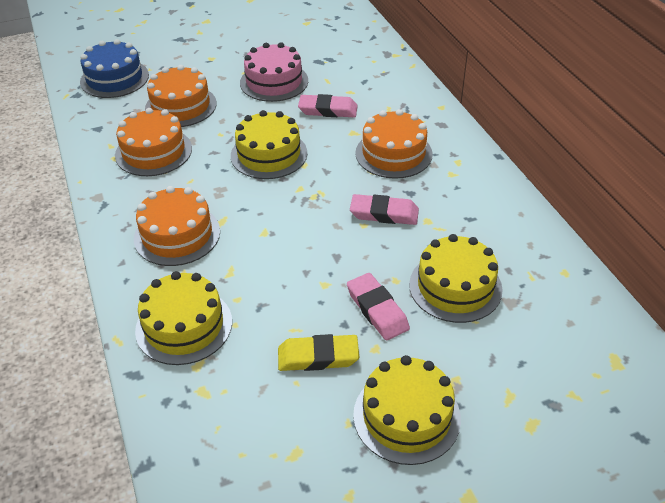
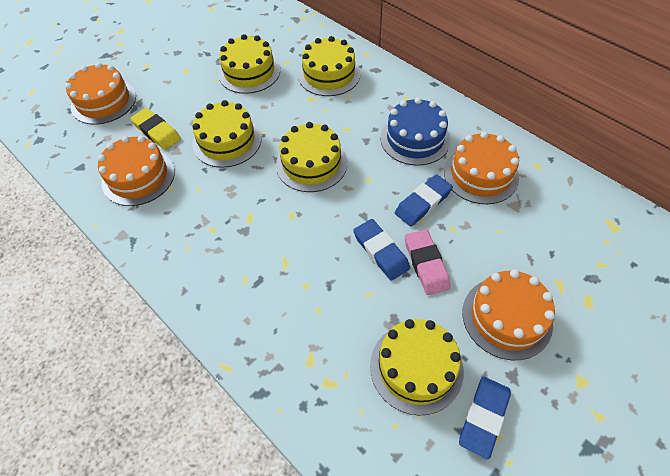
blue eraser: 0 -> 3
pink cake: 1 -> 0
pink eraser: 3 -> 1
yellow cake: 4 -> 5

